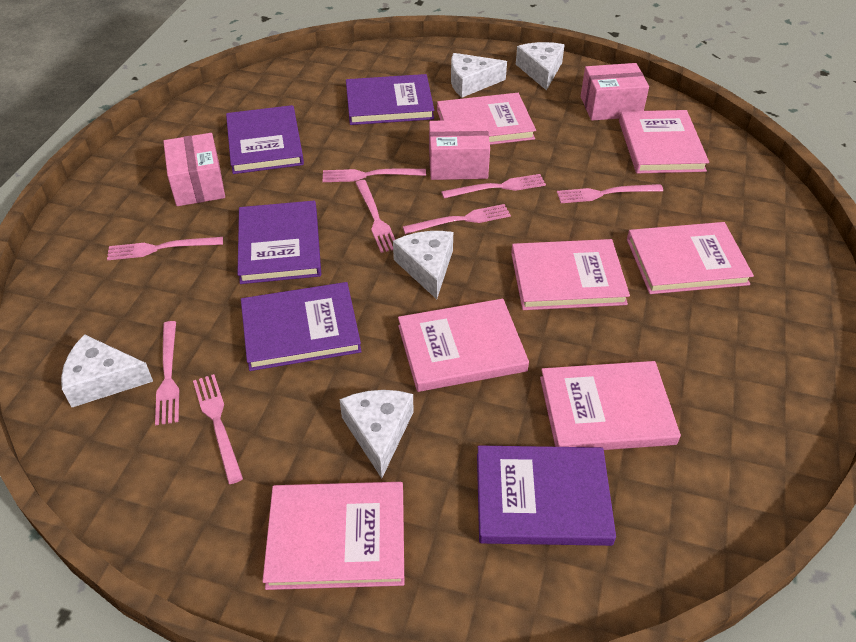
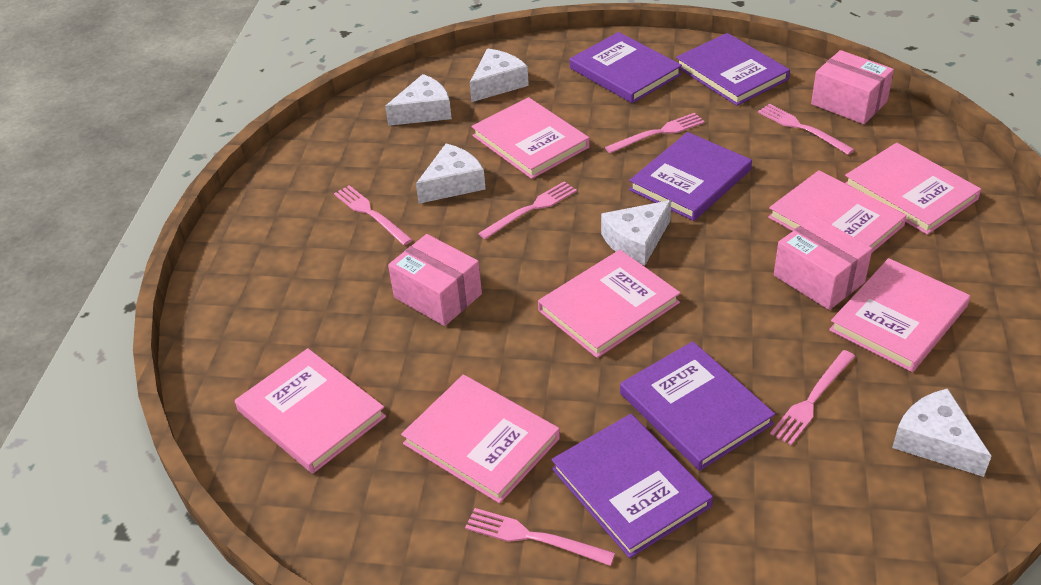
pink fork: 8 -> 6

